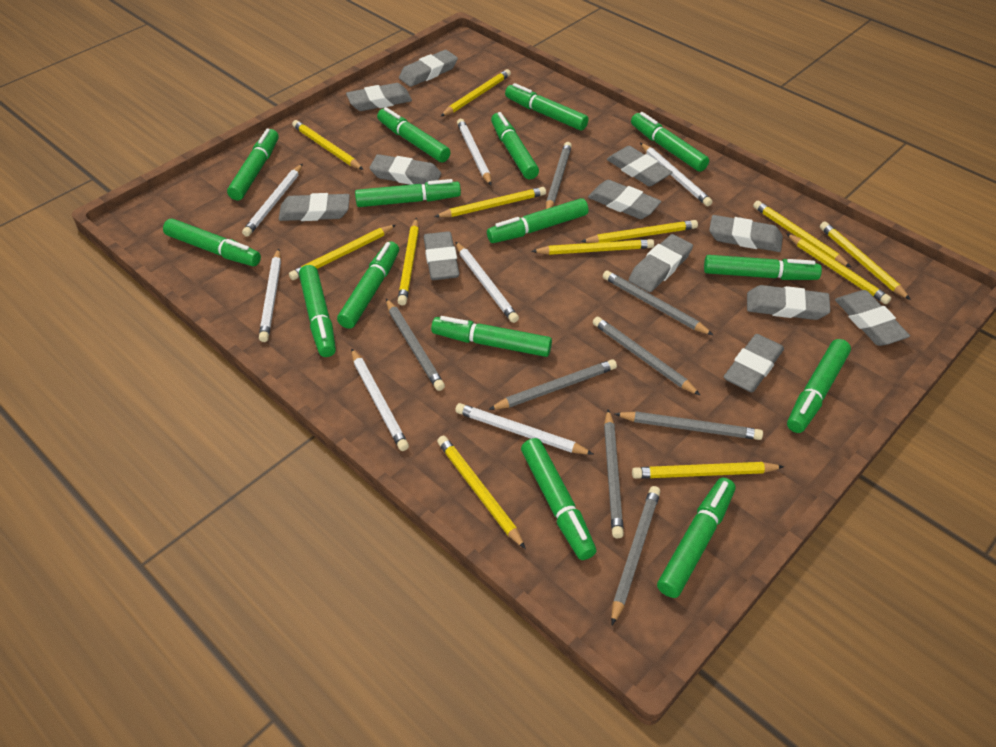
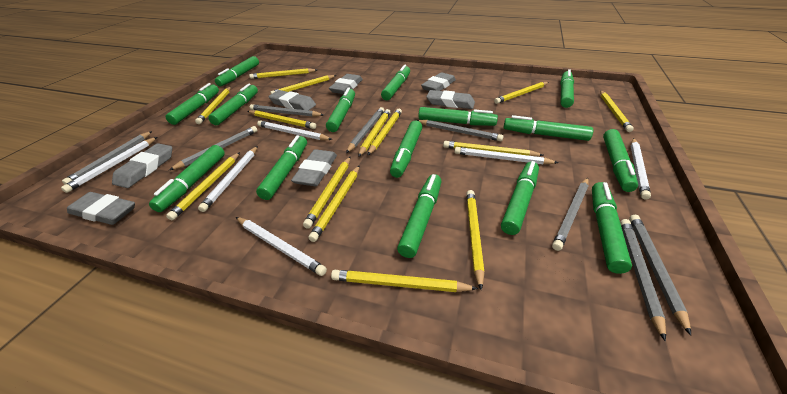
grey eraser: 12 -> 7
white pencil: 7 -> 6
yellow pencil: 12 -> 14

